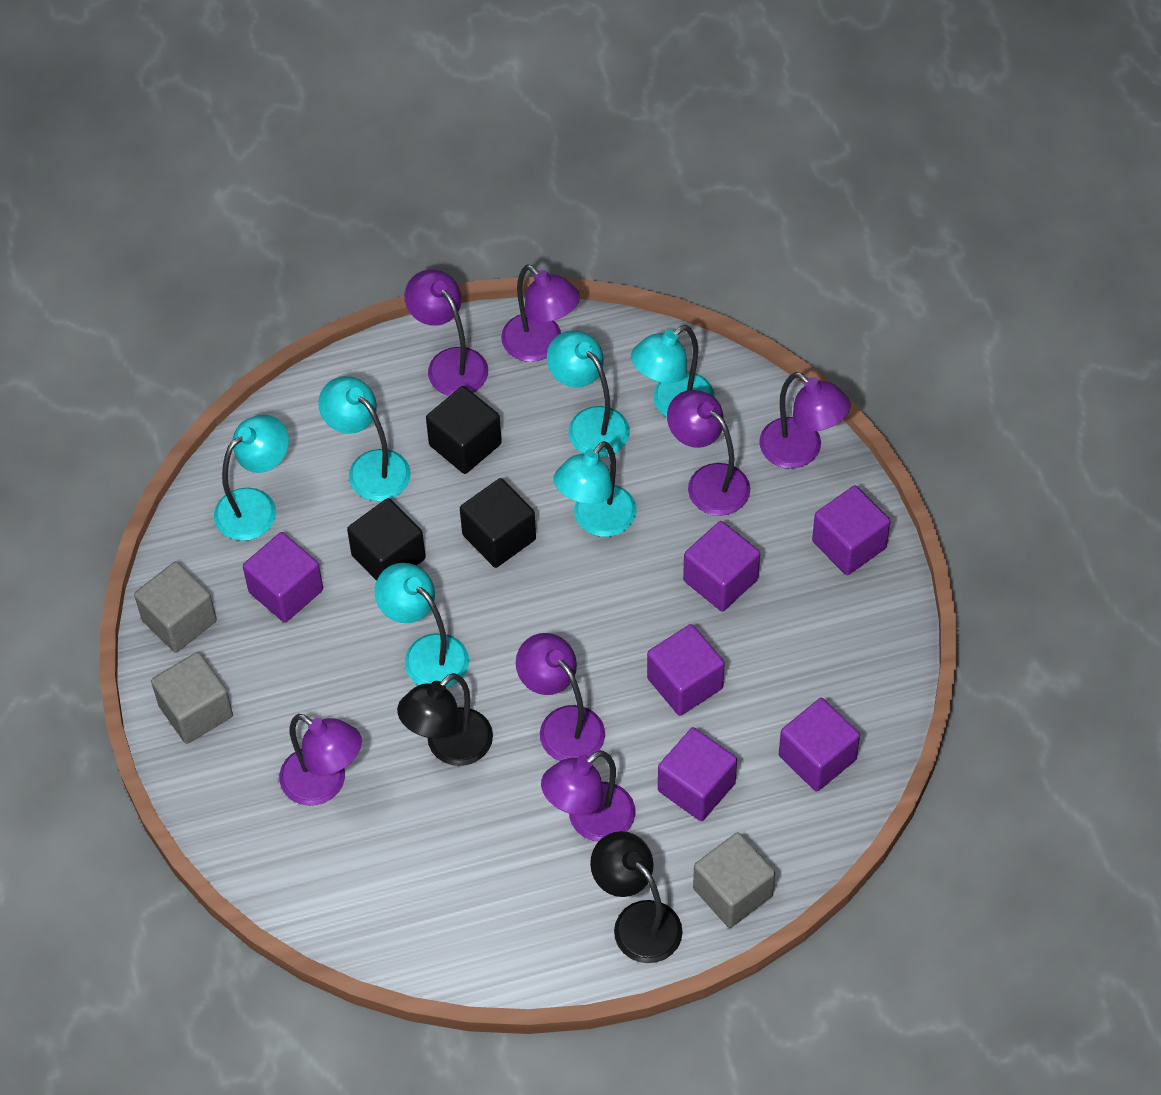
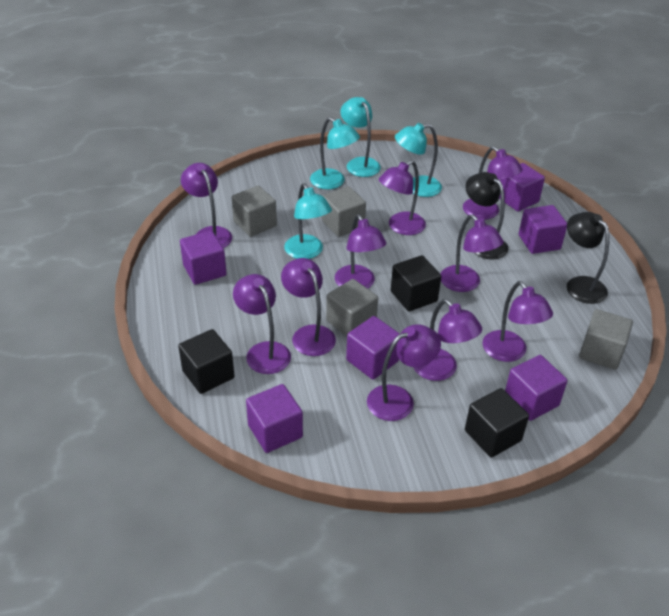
grey cube: 3 -> 4
purple lamp: 7 -> 10
turquoise lamp: 6 -> 4

